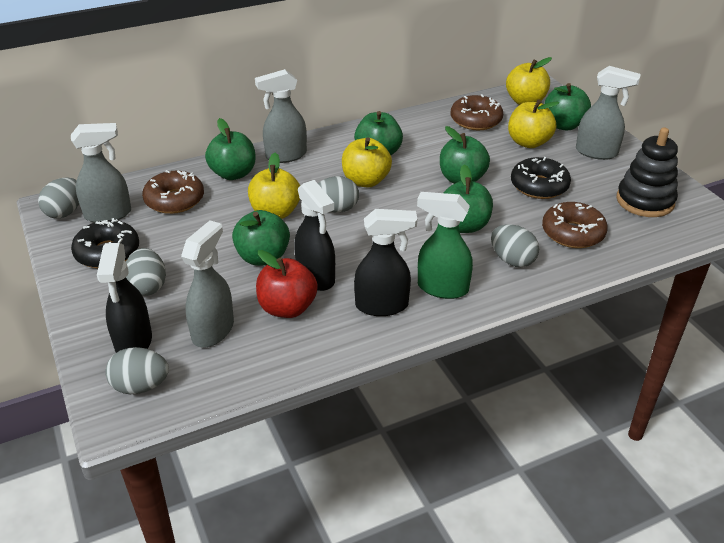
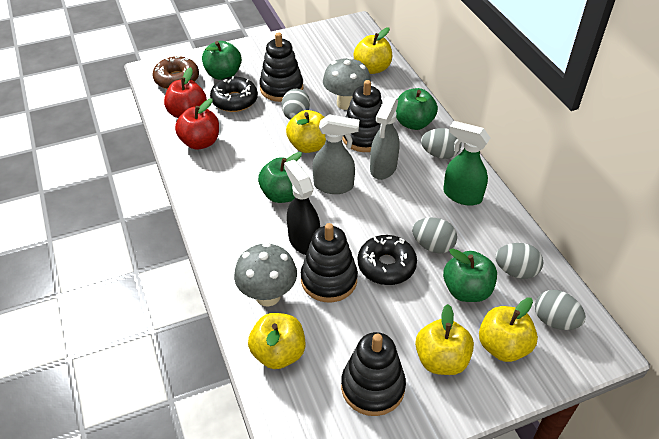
black spray bottle: 3 -> 1
black stacking toy: 1 -> 4
brown donut: 3 -> 1
green apple: 6 -> 4
grey mushroom: 0 -> 2
grey spray bottle: 4 -> 2
red apple: 1 -> 2
yellow apple: 4 -> 5

